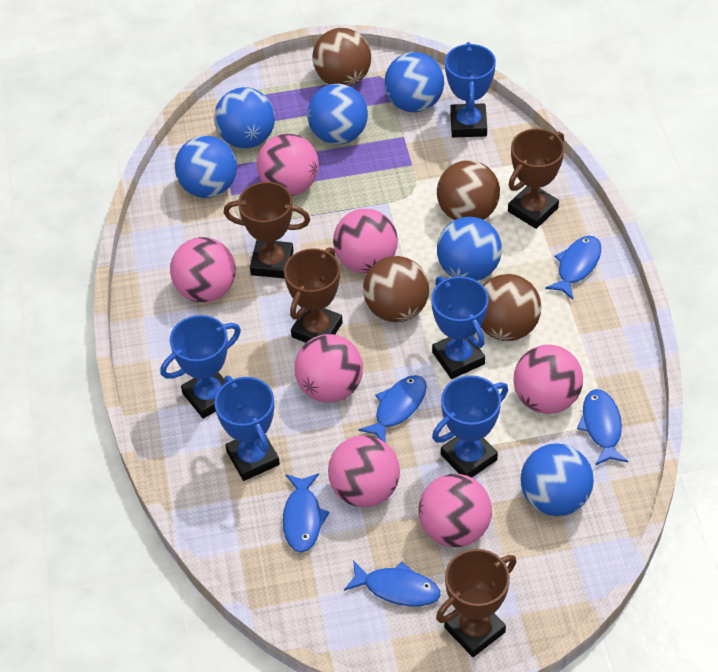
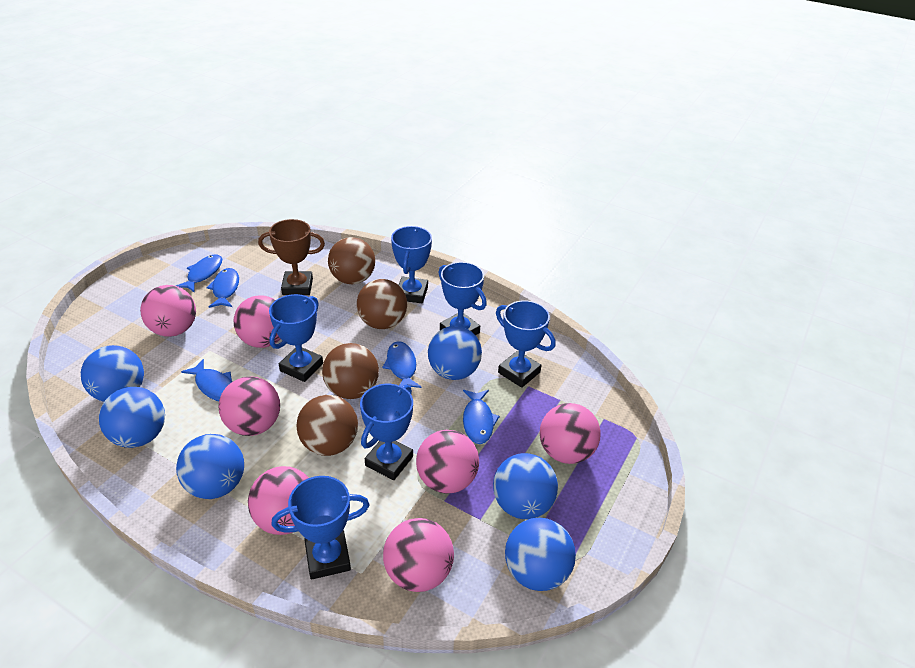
blue trophy: 5 -> 6
brown trophy: 4 -> 1

